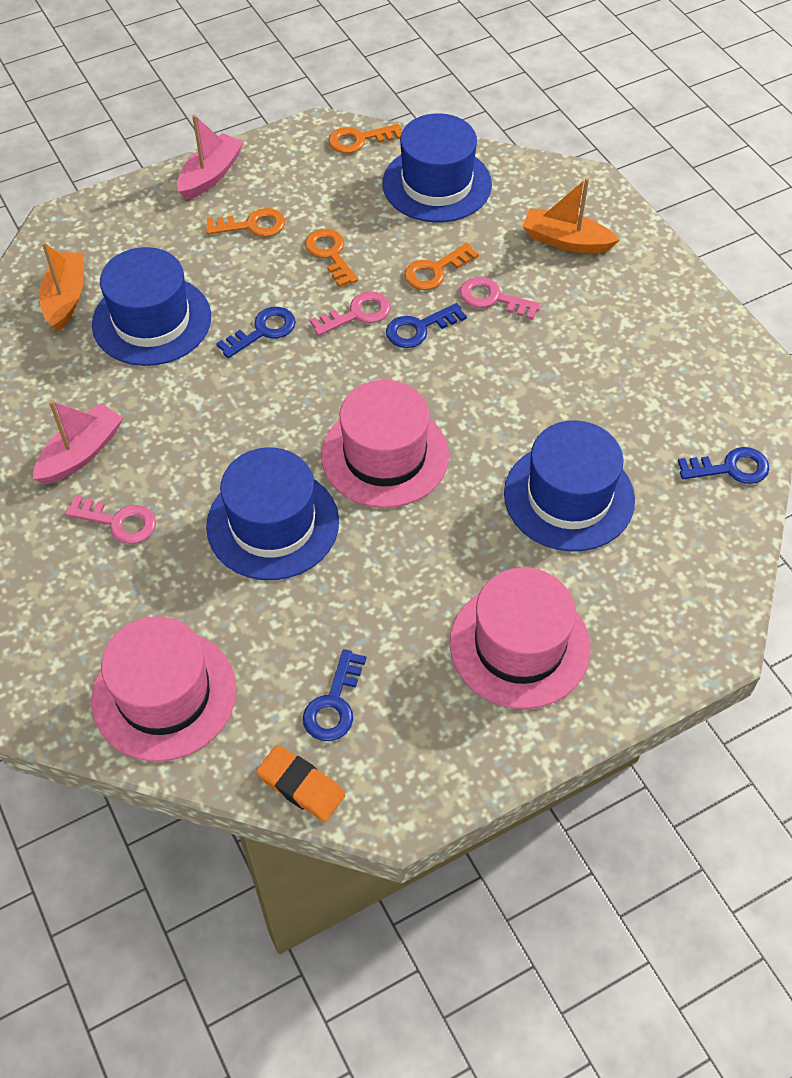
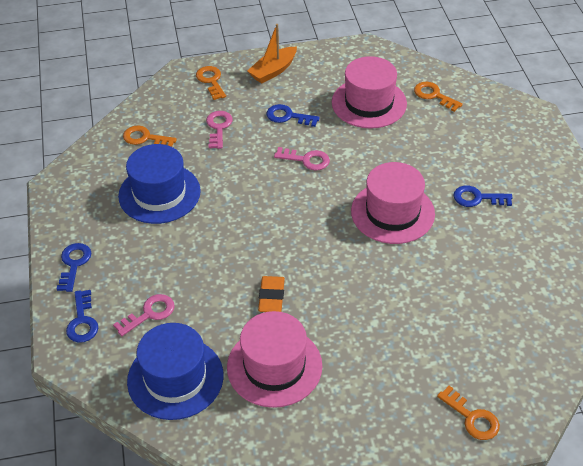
blue hat: 4 -> 2
orange boat: 2 -> 1
pink boat: 2 -> 0

